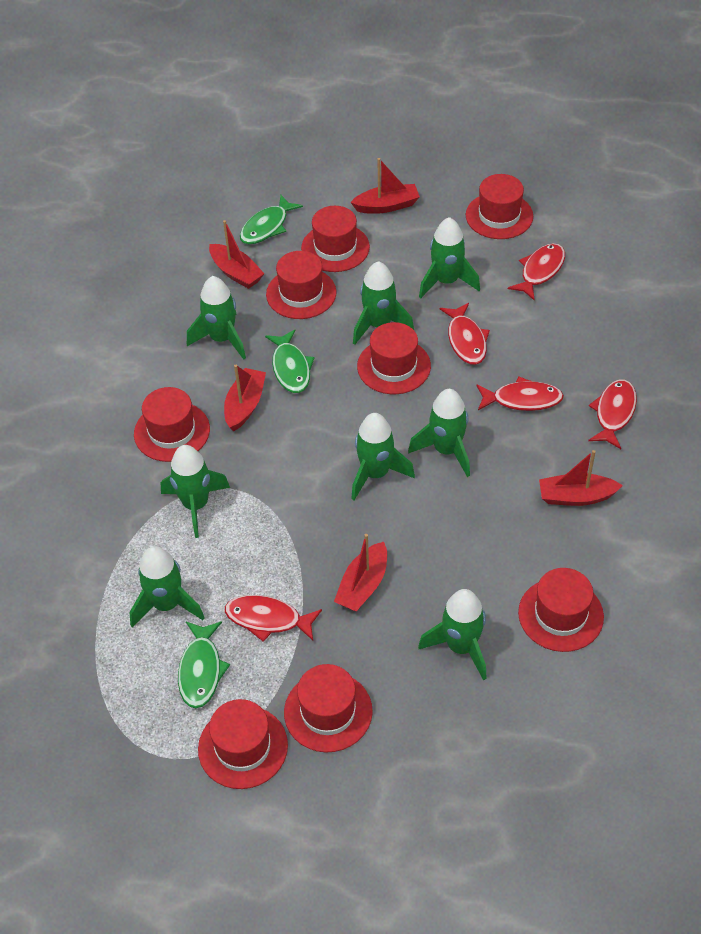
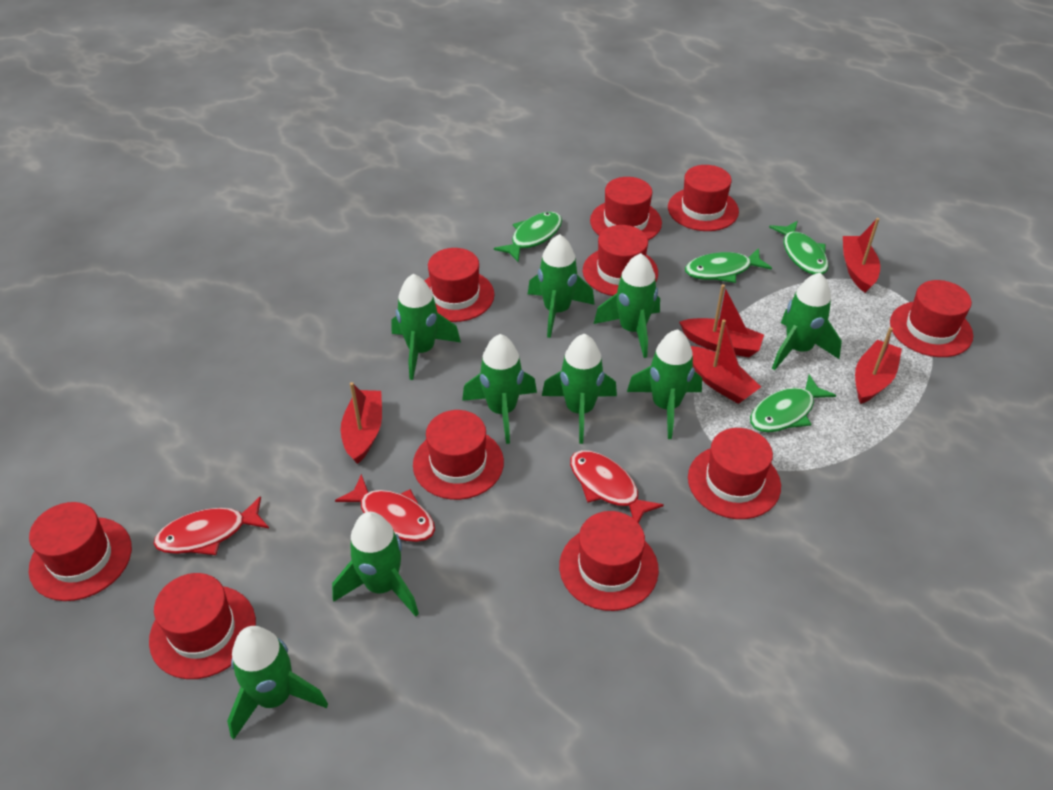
green fish: 3 -> 4
green rocket: 8 -> 9
red fish: 5 -> 3
red hat: 8 -> 10

